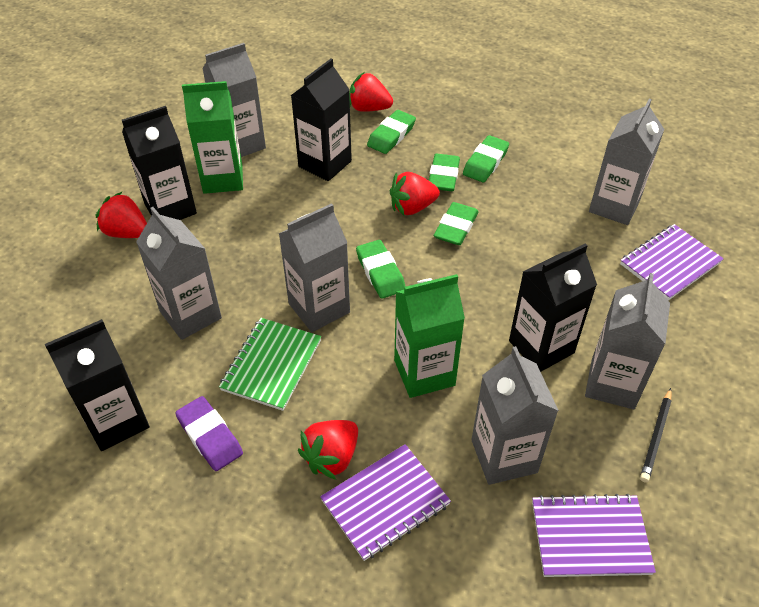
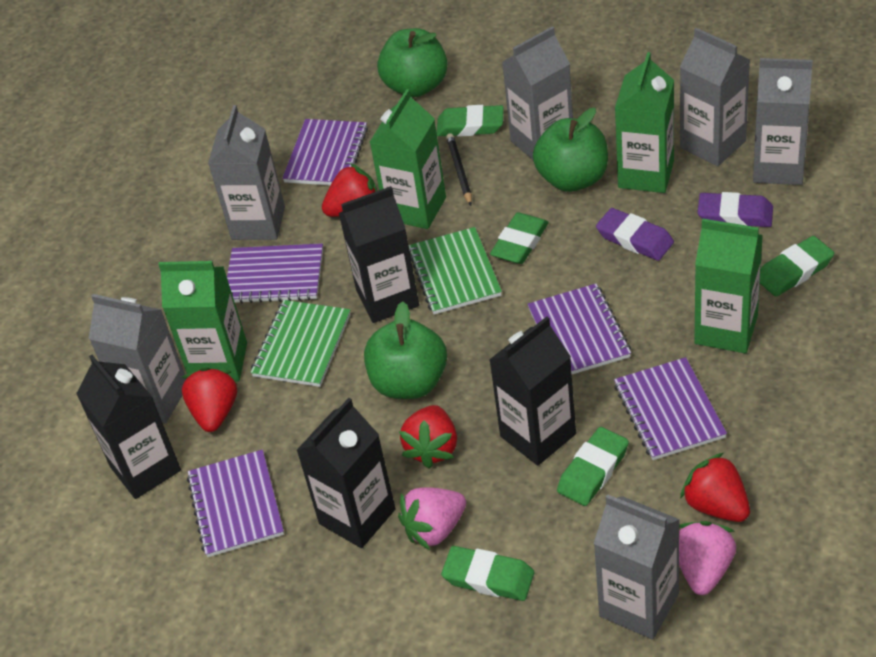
green apple: 0 -> 3
green carton: 2 -> 4
green notebook: 1 -> 2
pink strawberry: 0 -> 2
purple eraser: 1 -> 2
purple notebook: 3 -> 5

